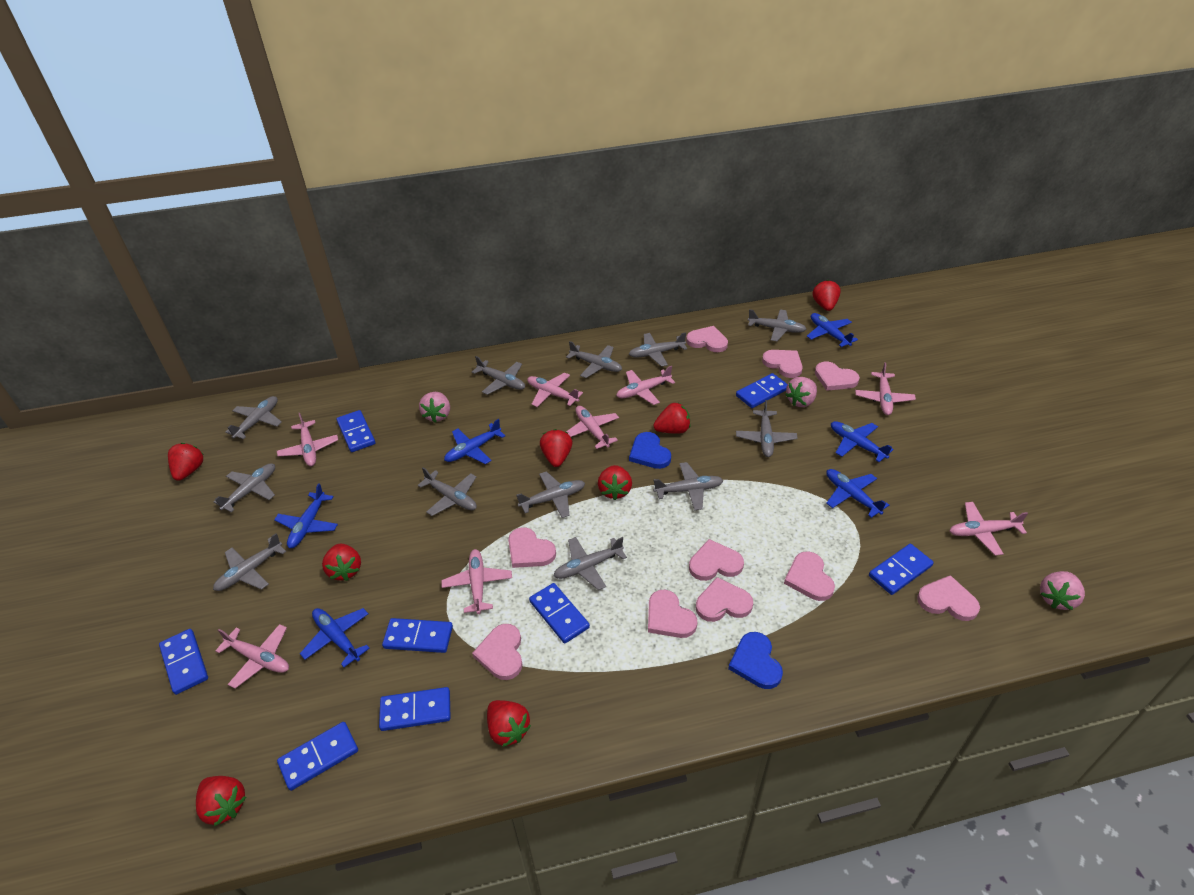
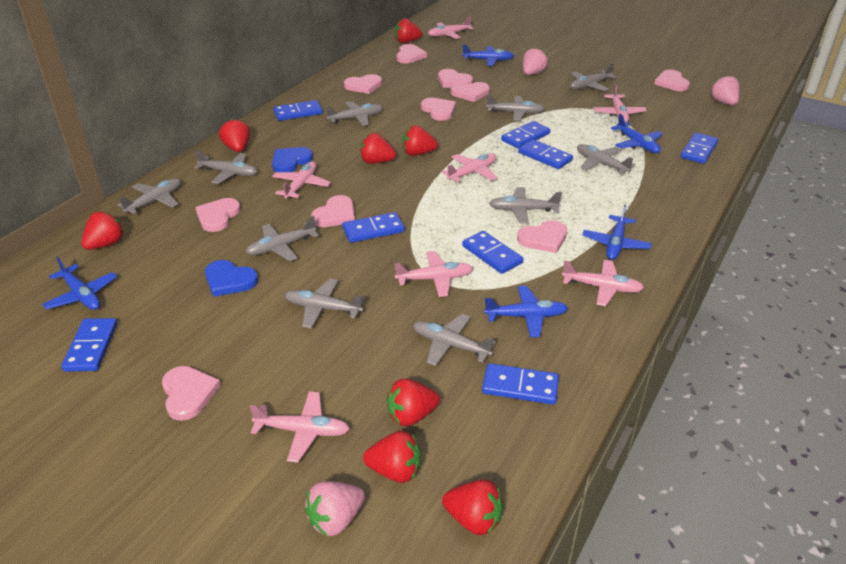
blue plane: 6 -> 5
grey plane: 12 -> 10
pink plane: 8 -> 7

